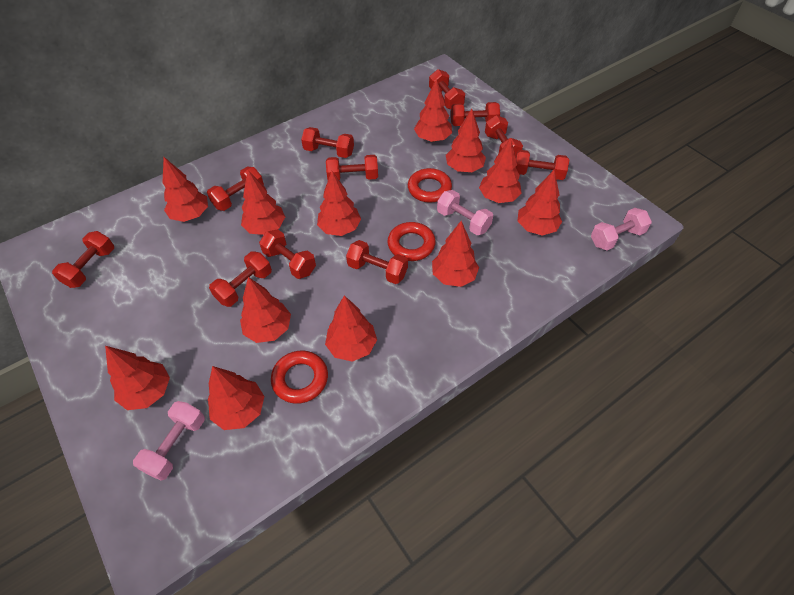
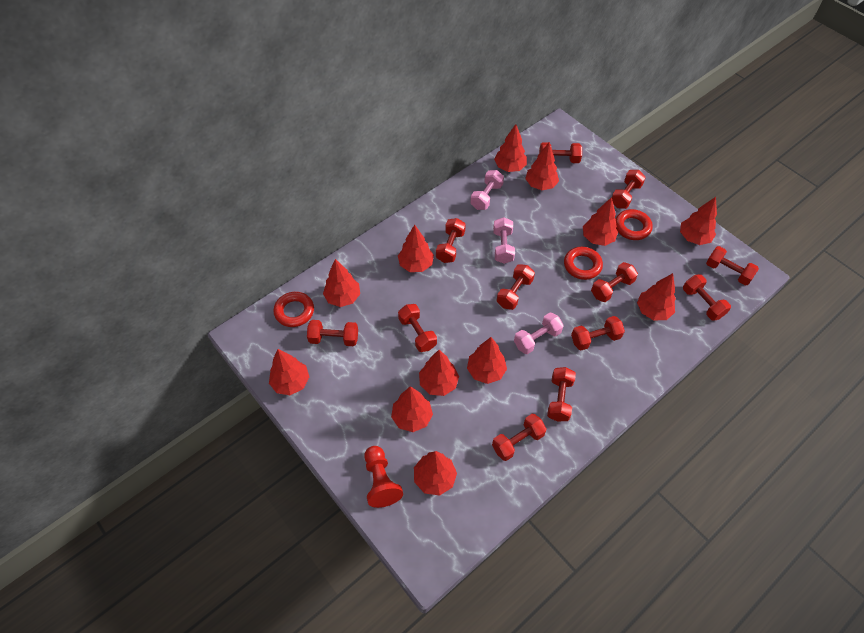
red dumbbell: 11 -> 12
red pawn: 0 -> 1

